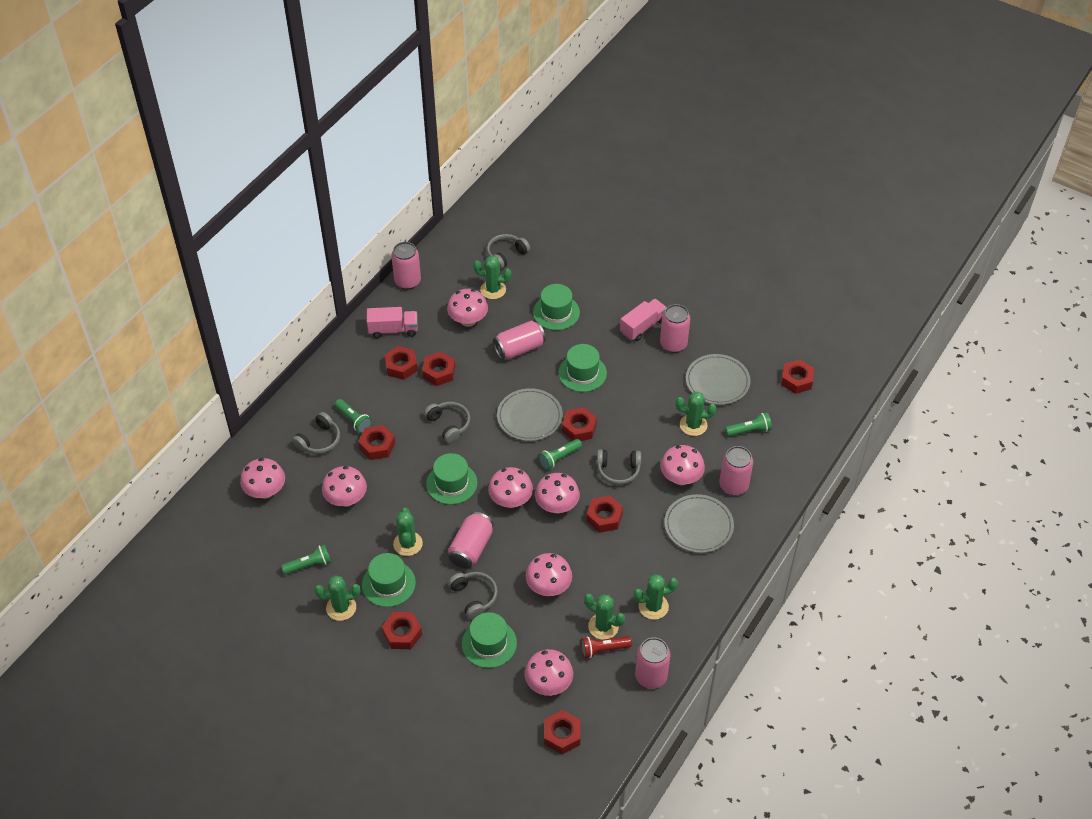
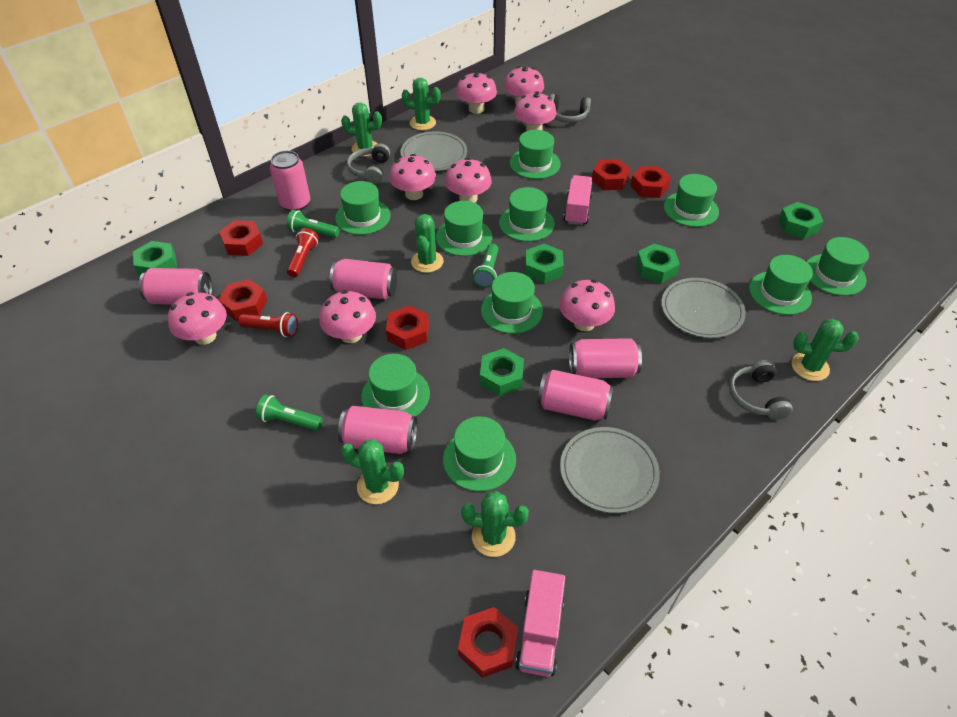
green flashlight: 4 -> 3
green hat: 5 -> 10
green nut: 0 -> 5
grey headphones: 5 -> 3
red flashlight: 1 -> 2
red nut: 8 -> 6

